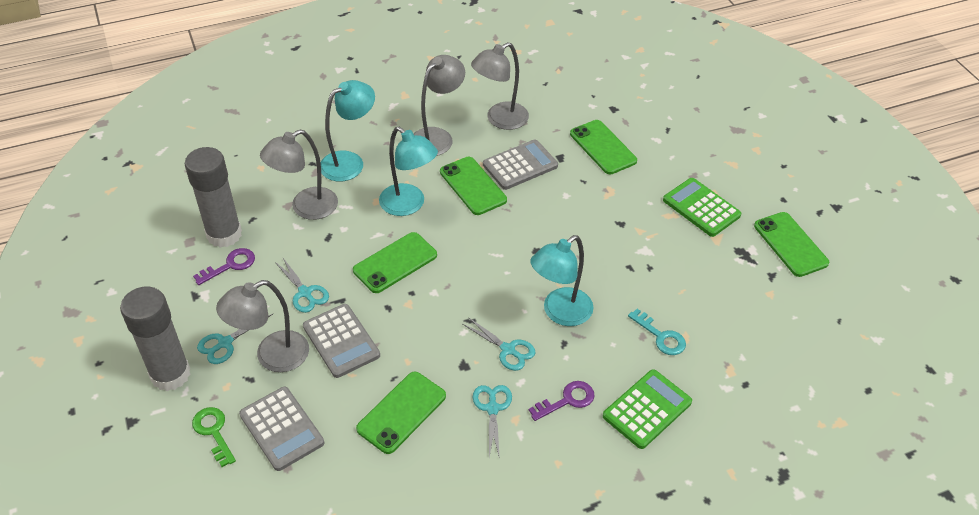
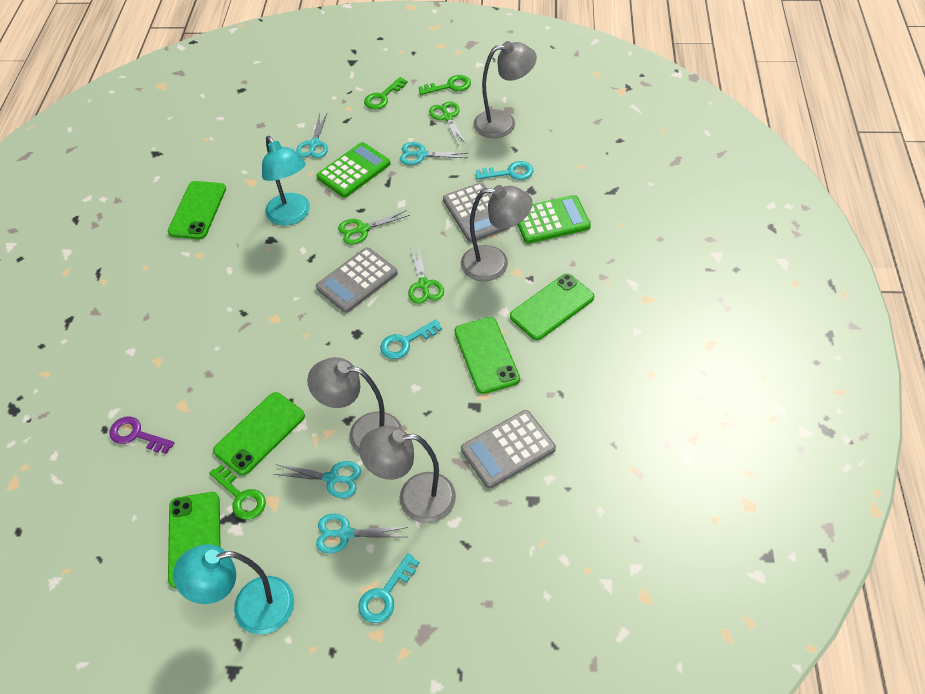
green key: 1 -> 3
green scissors: 0 -> 3
grey glue stick: 2 -> 0
purple key: 2 -> 1
turquoise key: 1 -> 3
turquoise lamp: 3 -> 2

